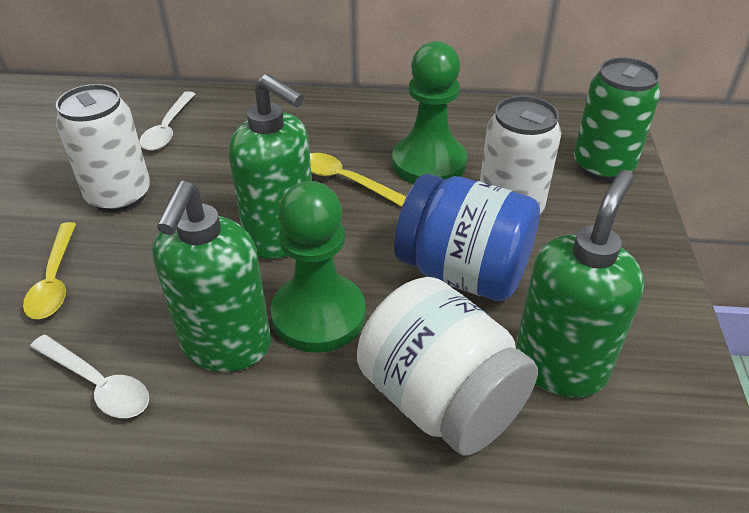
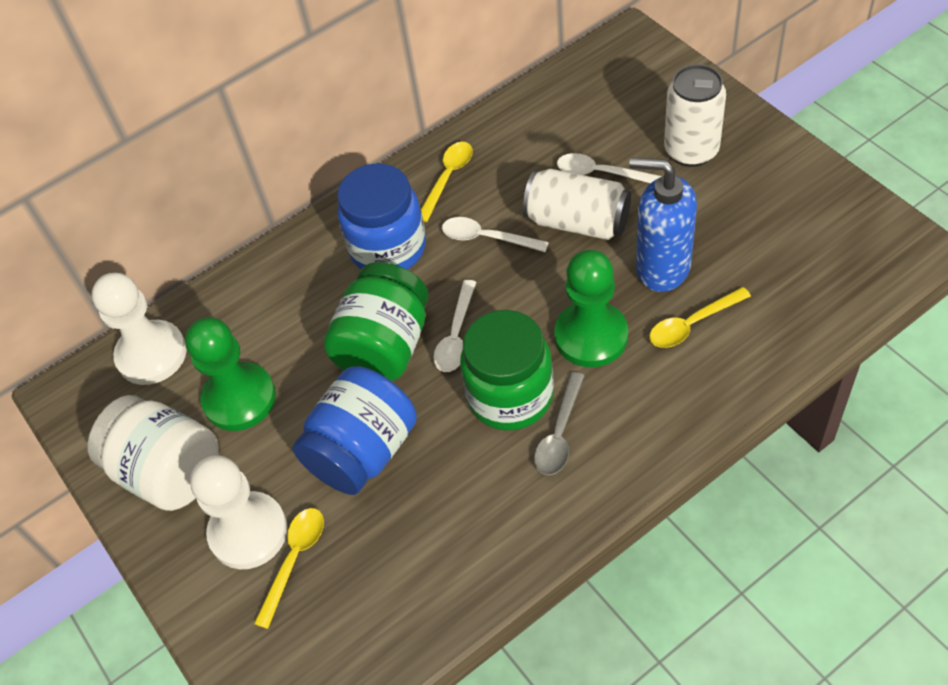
blue jar: 1 -> 2
blue soap dispenser: 0 -> 1
green can: 1 -> 0
green jar: 0 -> 2
green soap dispenser: 3 -> 0
grey spoon: 0 -> 1
white pawn: 0 -> 2
white spoon: 2 -> 3
yellow spoon: 2 -> 3

